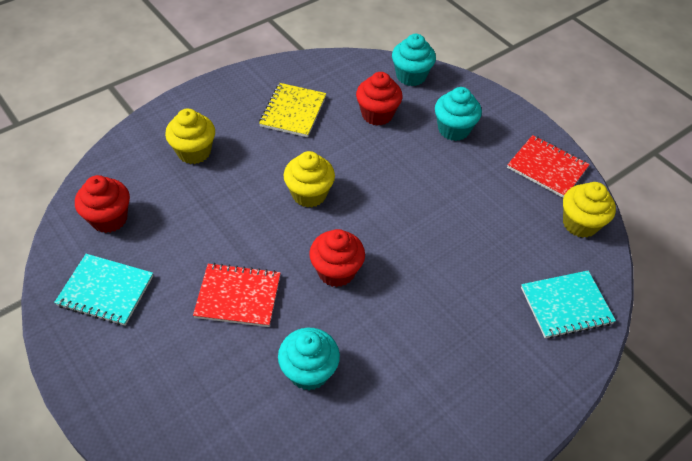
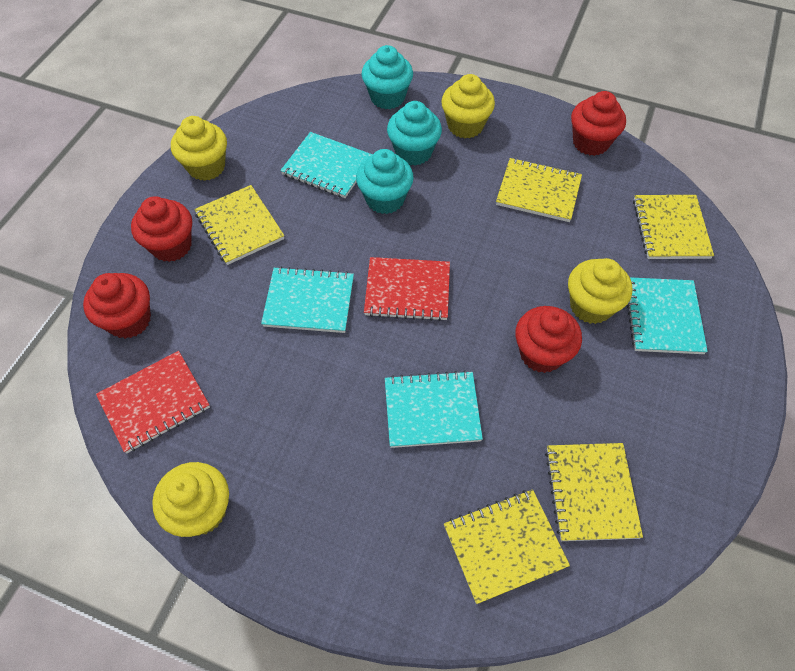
red cupcake: 3 -> 4
turquoise notebook: 2 -> 4
yellow cupcake: 3 -> 4
yellow notebook: 1 -> 5

